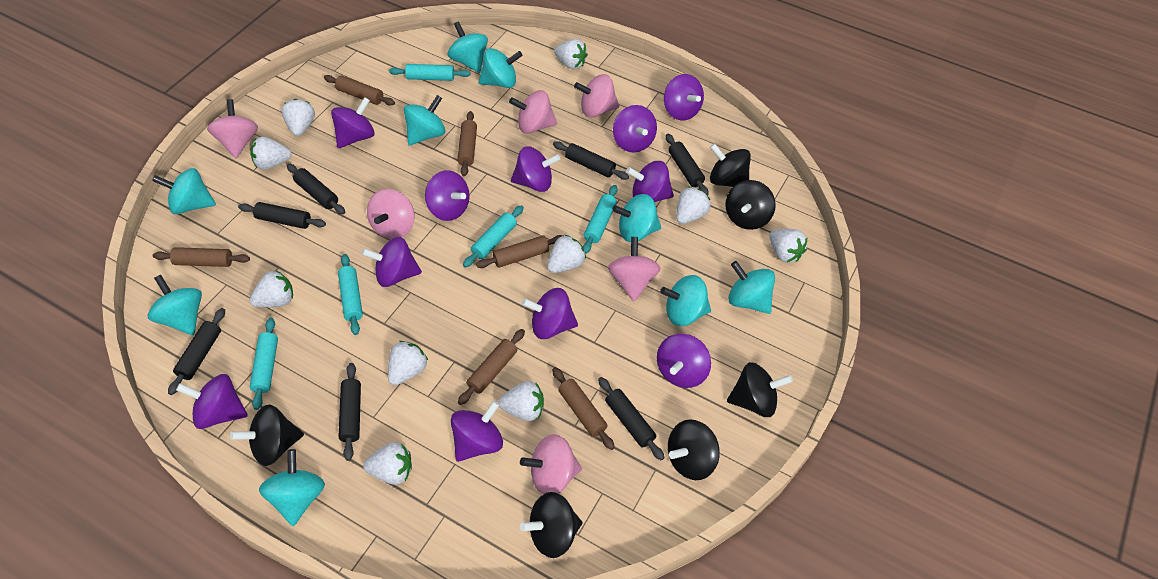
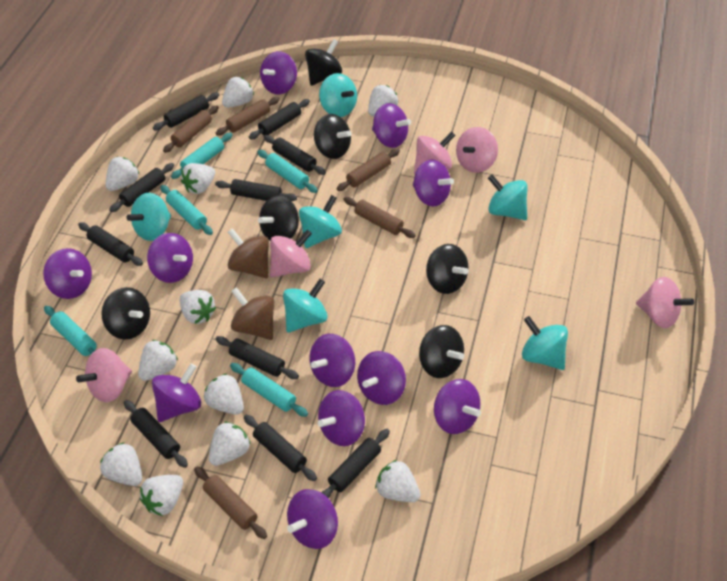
black rolling pin: 7 -> 10
brown rolling pin: 6 -> 5
brown spinning top: 0 -> 2
pink spinning top: 6 -> 5
turquoise spinning top: 9 -> 6
white strawberry: 10 -> 11

